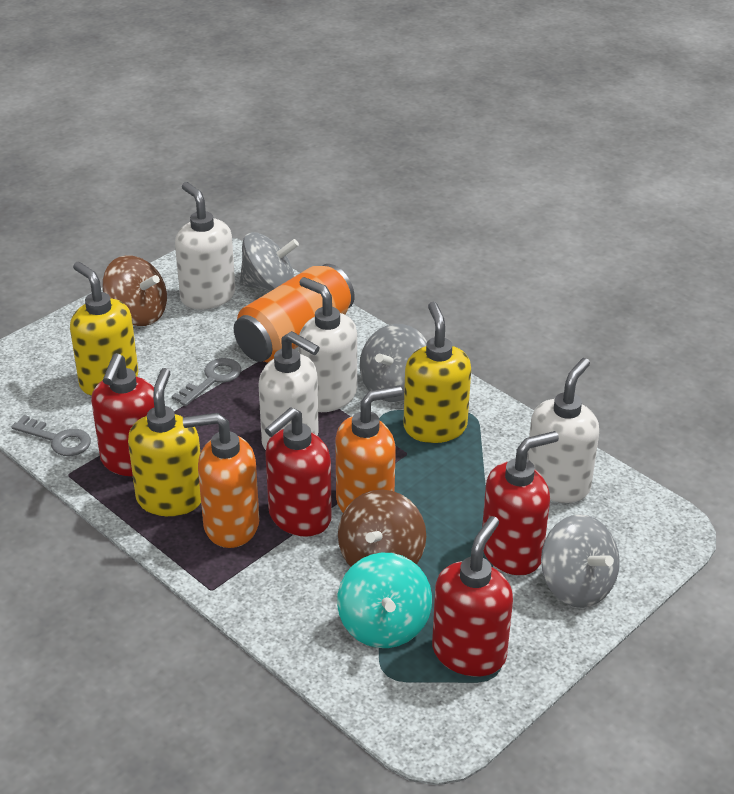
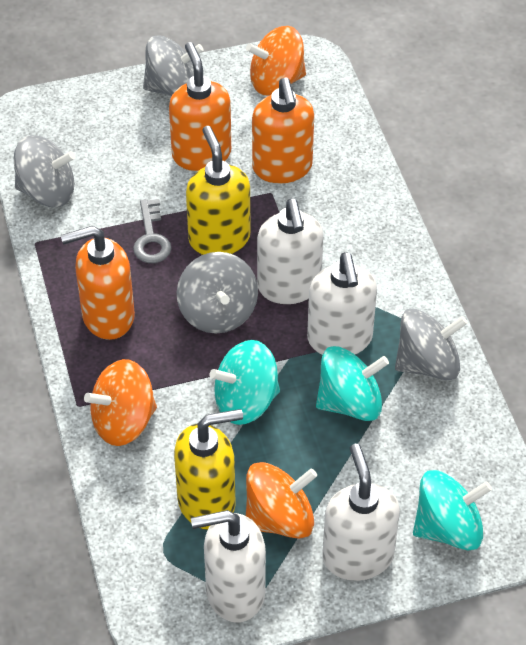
brown spinning top: 2 -> 0
grey key: 2 -> 1
grey spinning top: 3 -> 4
orange can: 1 -> 0
orange soap dispenser: 2 -> 3
orange spinning top: 0 -> 3
red soap dispenser: 4 -> 0
turquoise spinning top: 1 -> 3
yellow soap dispenser: 3 -> 2

